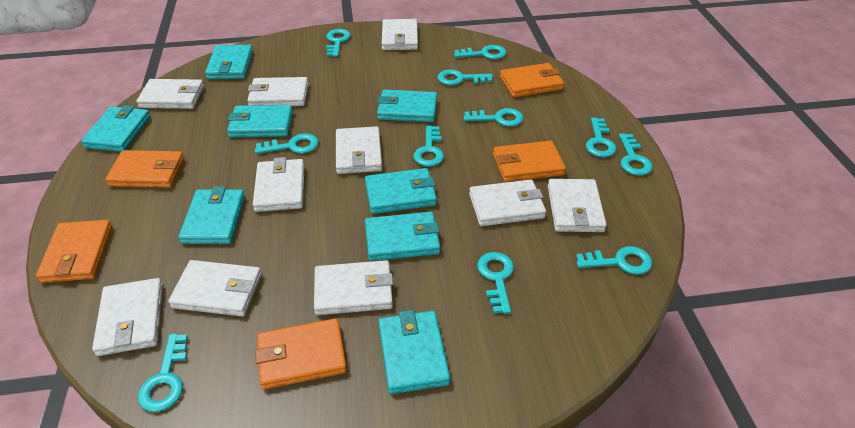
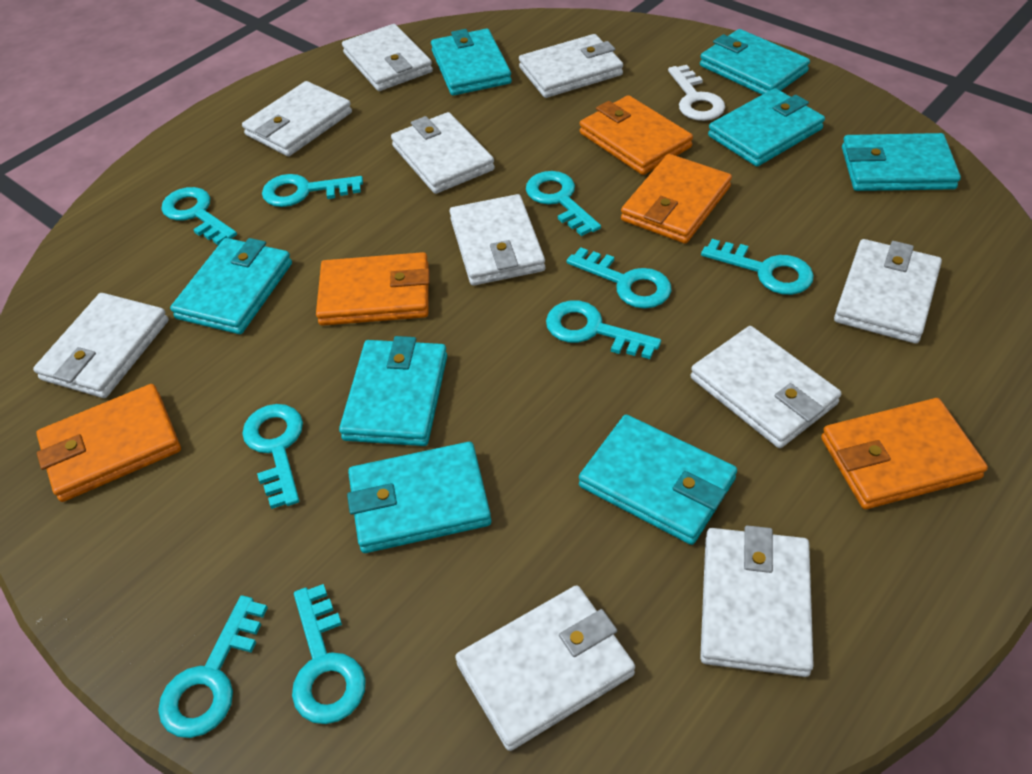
turquoise key: 11 -> 9
white key: 0 -> 1

